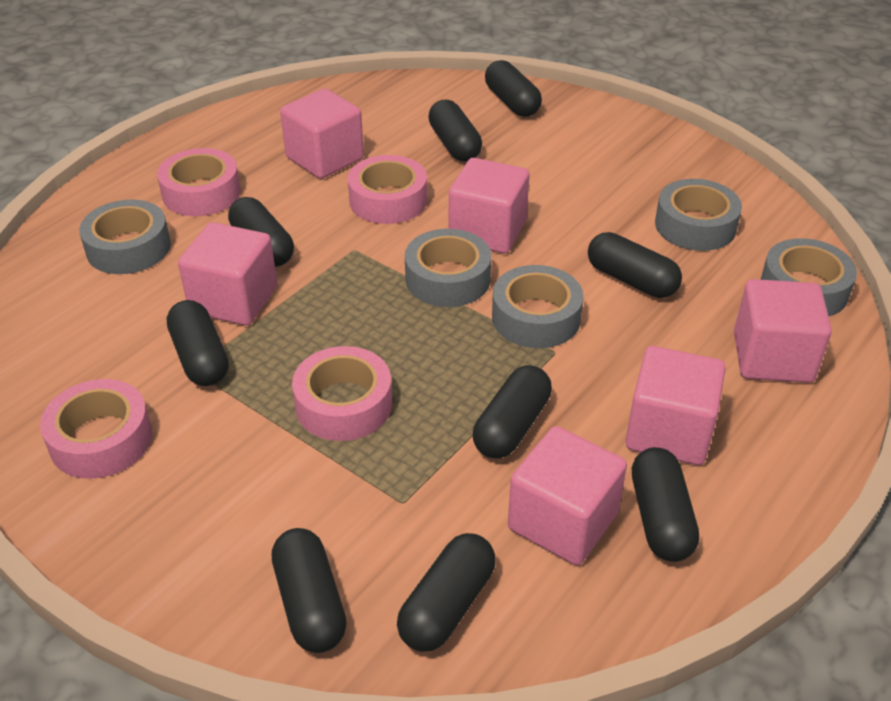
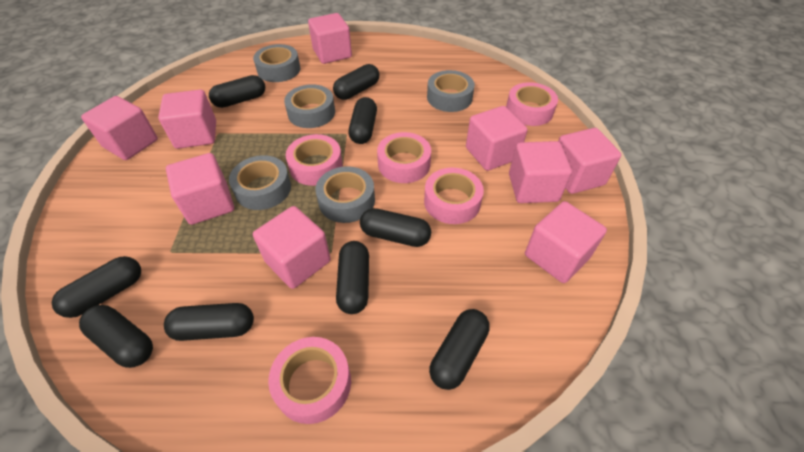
pink cube: 6 -> 9
pink tape: 4 -> 5

